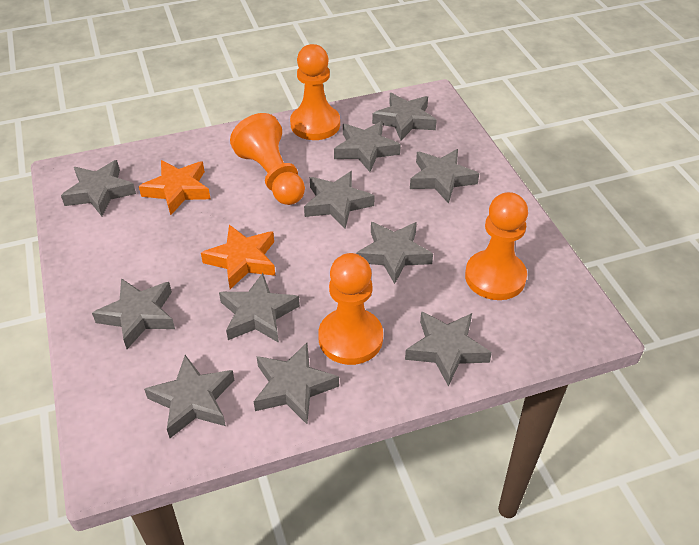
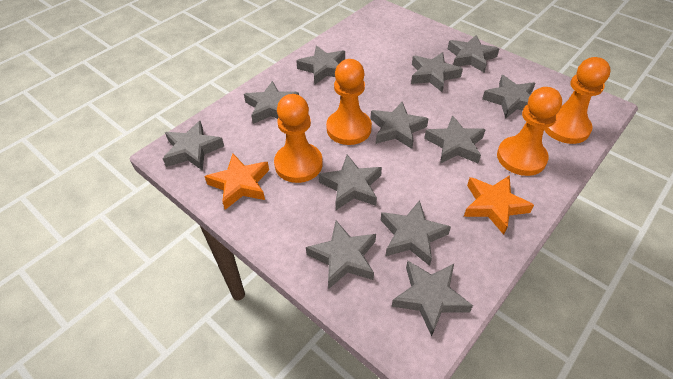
grey star: 11 -> 12

